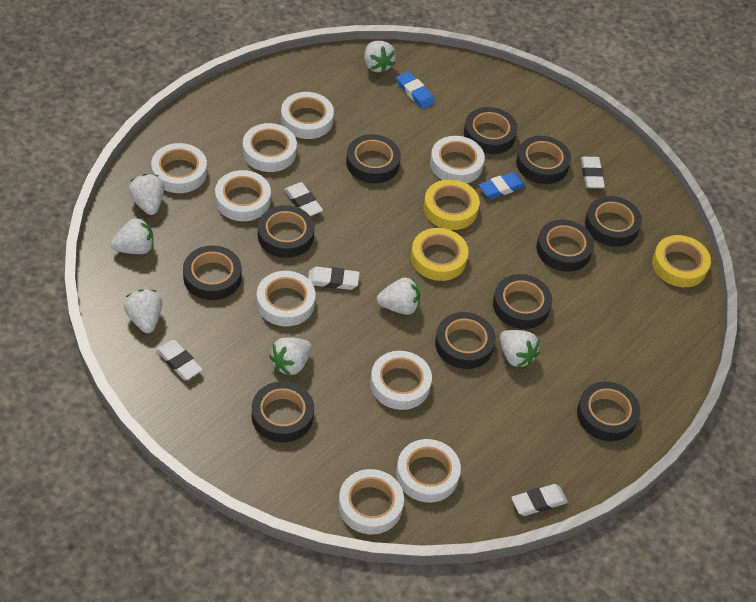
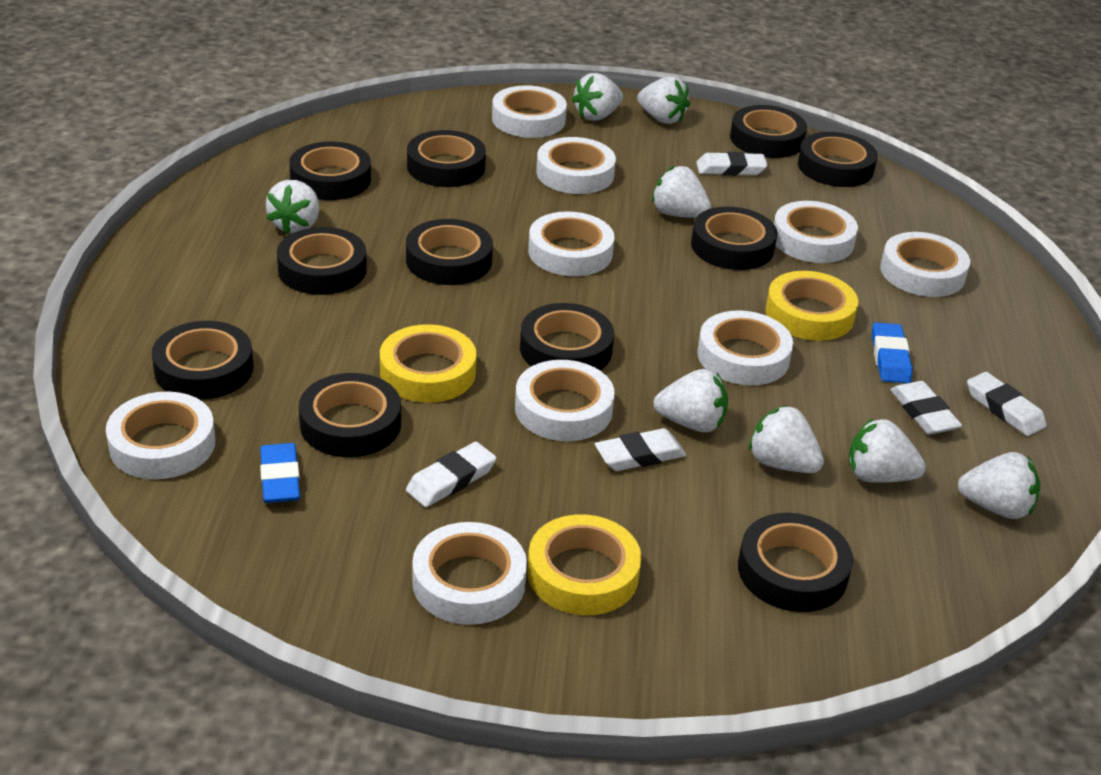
white strawberry: 7 -> 8

